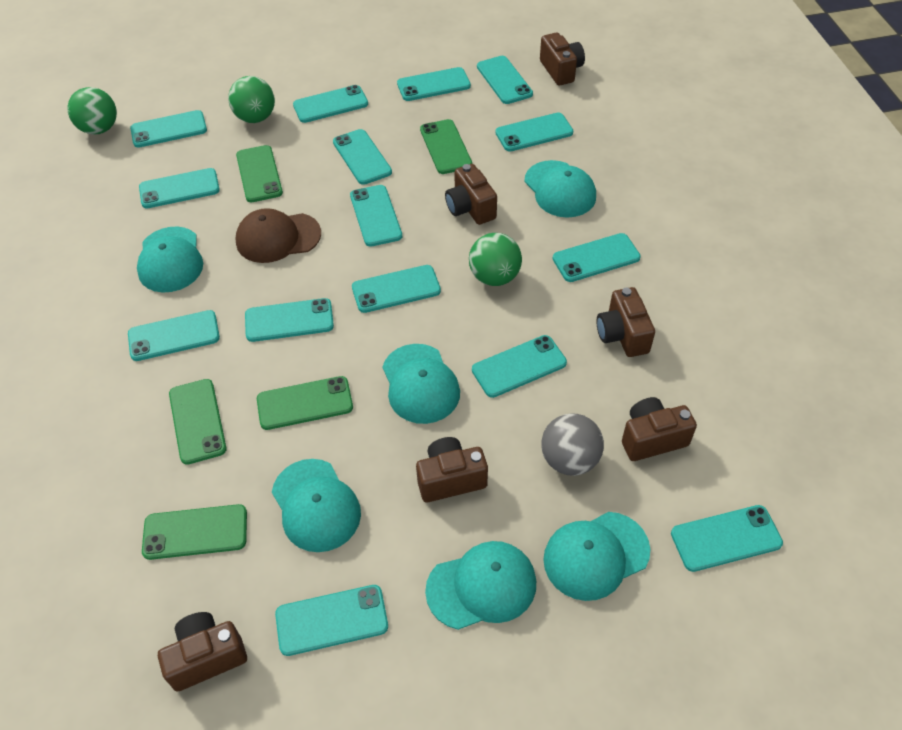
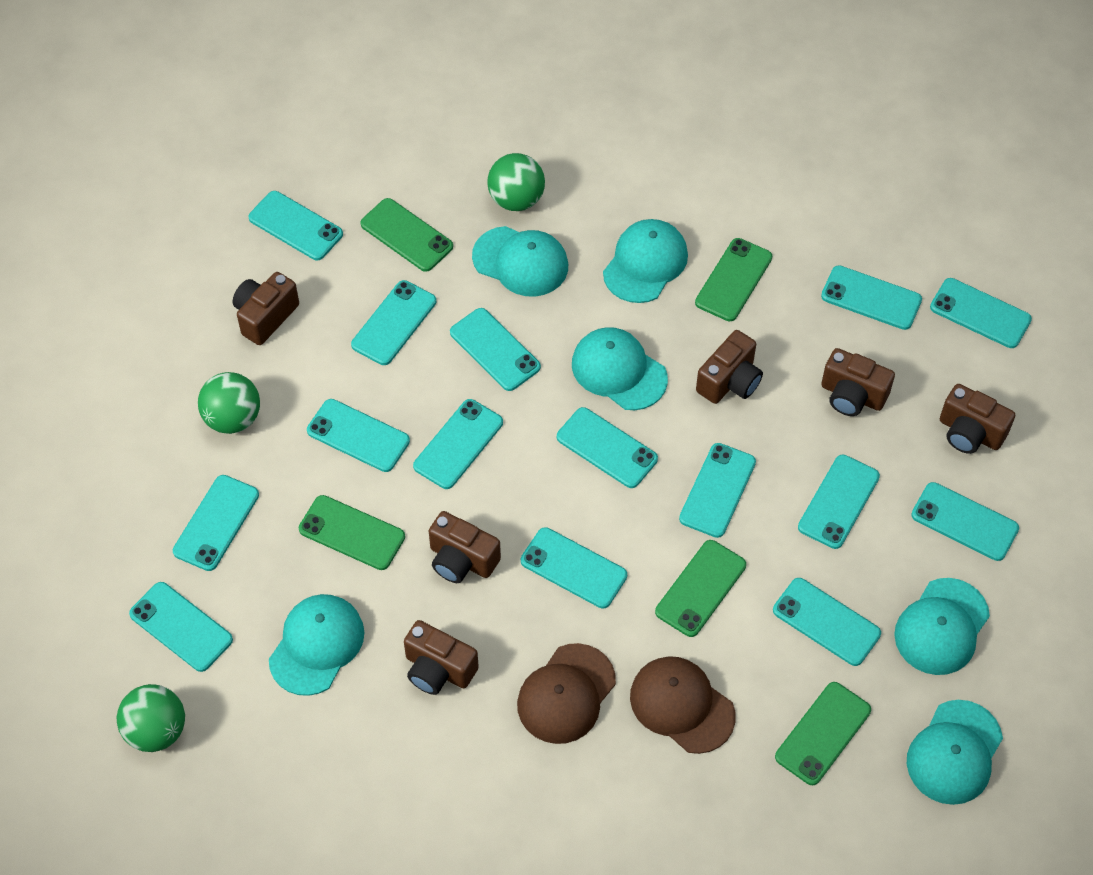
brown cap: 1 -> 2
grey ball: 1 -> 0

